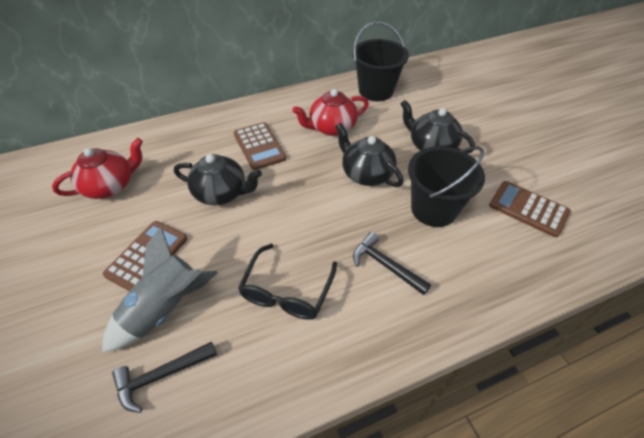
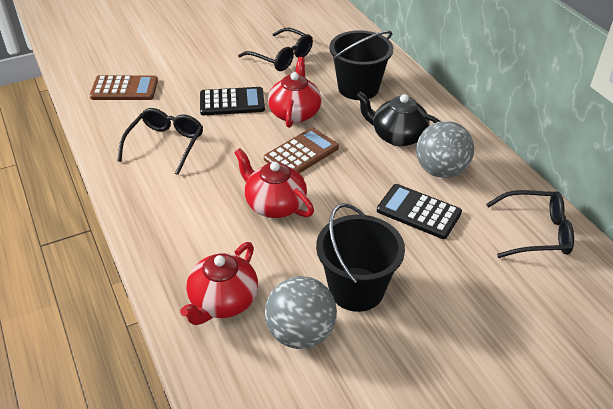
black calculator: 0 -> 2
black glasses: 1 -> 3
black hammer: 2 -> 0
black teapot: 3 -> 1
brown calculator: 3 -> 2
grey ball: 0 -> 2
grey rocket: 1 -> 0
red teapot: 2 -> 3

